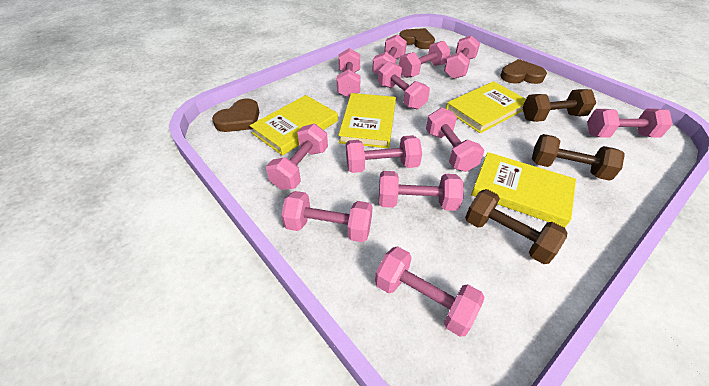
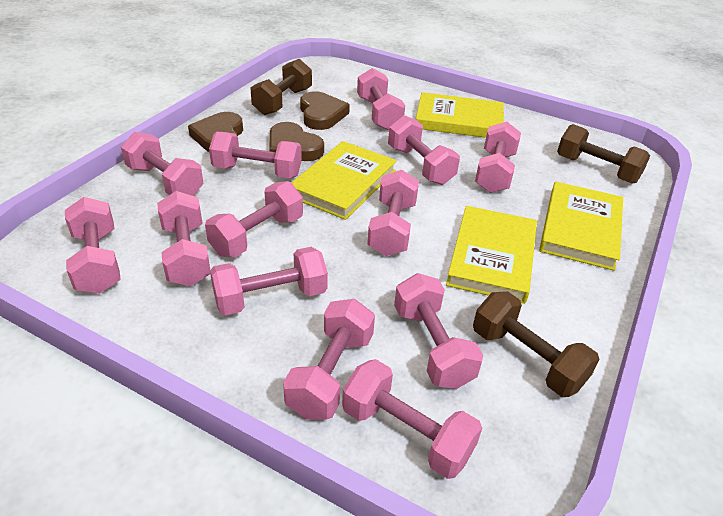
pink dumbbell: 12 -> 13

